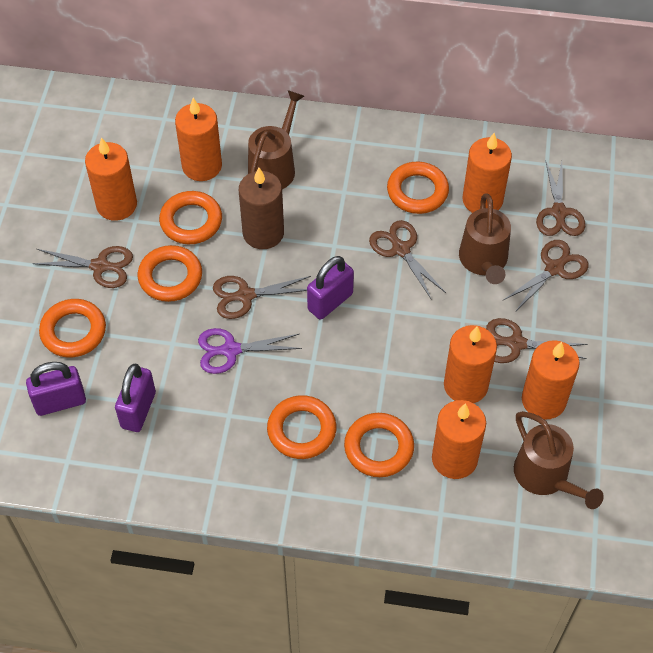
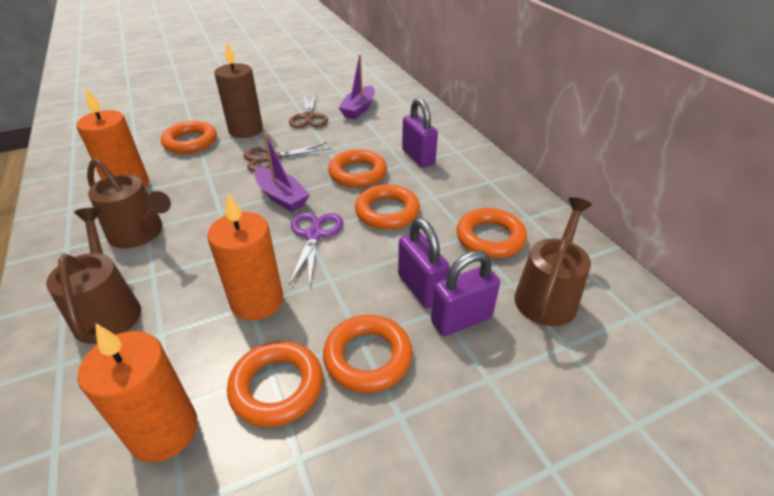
brown scissors: 6 -> 2
orange candle: 6 -> 3
purple boat: 0 -> 2

